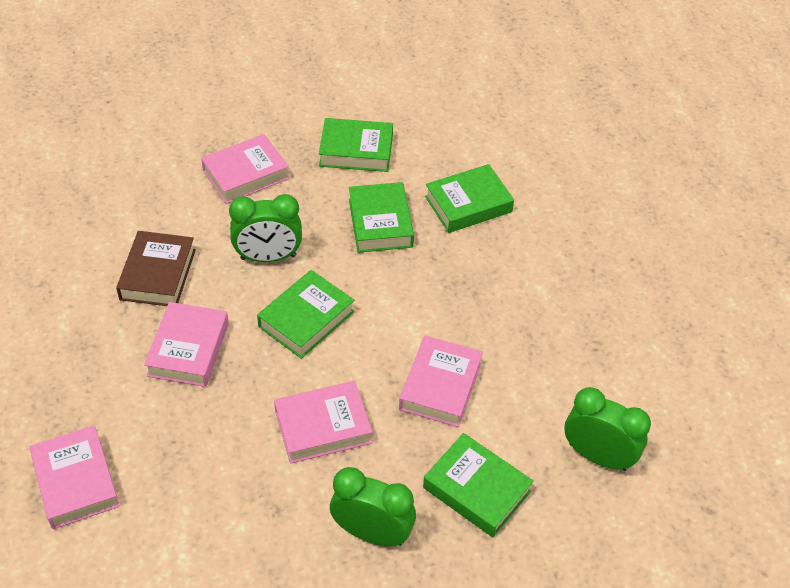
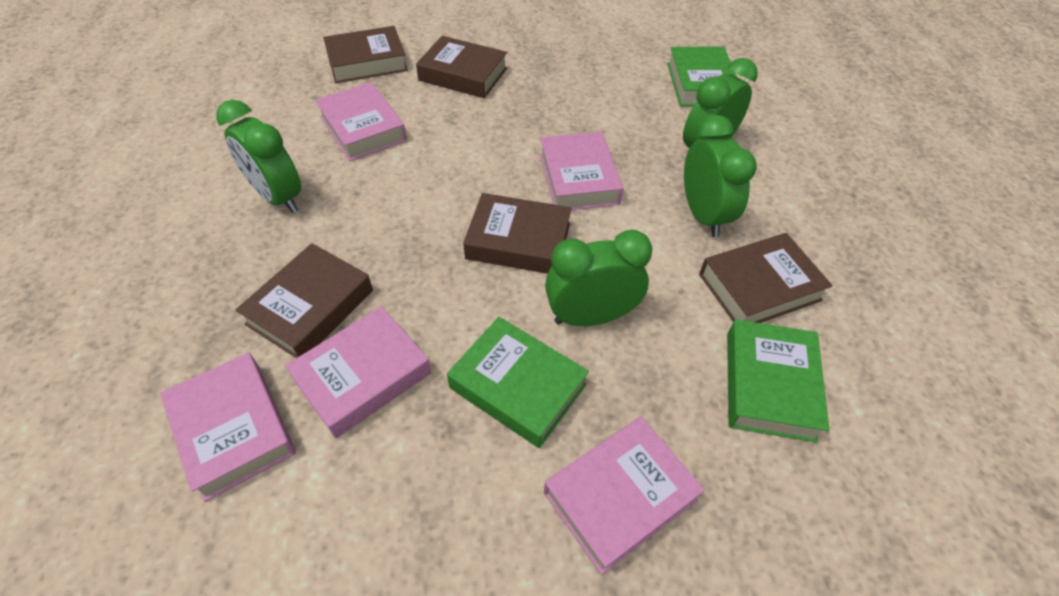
brown book: 1 -> 5
green book: 5 -> 3
green clock: 3 -> 4

